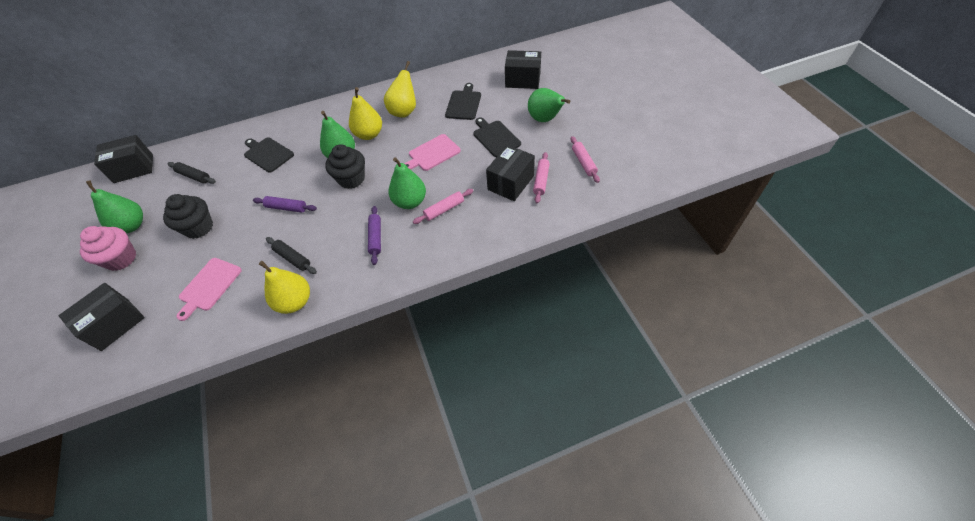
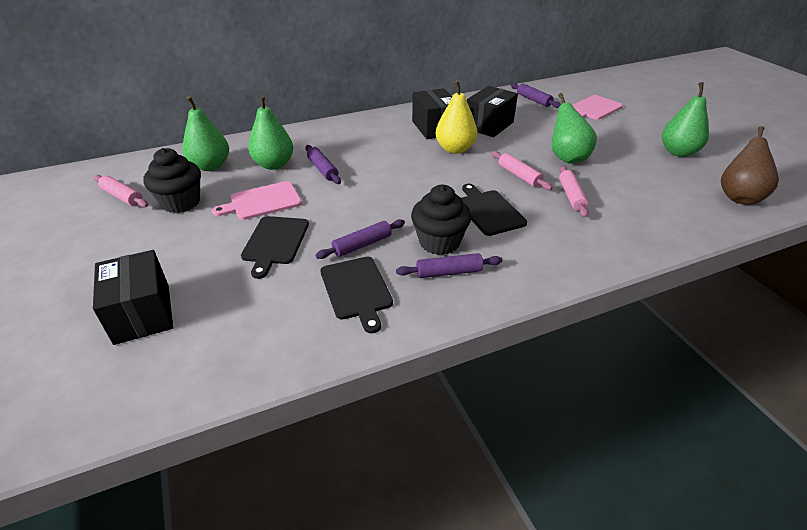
black box: 4 -> 3
black rolling pin: 2 -> 0
brown pear: 0 -> 1
pink cupcake: 1 -> 0
purple rolling pin: 2 -> 4
yellow pear: 3 -> 1

